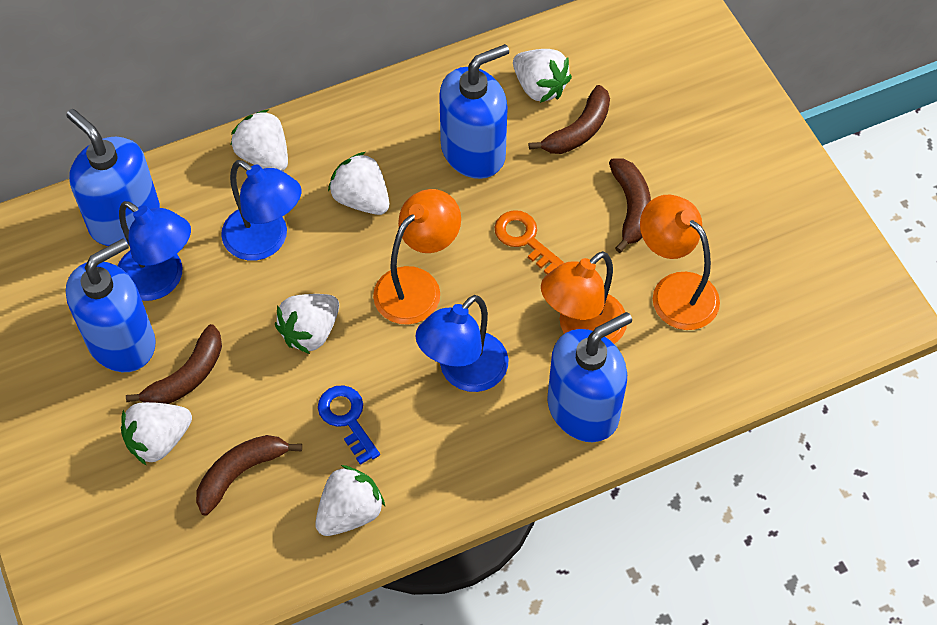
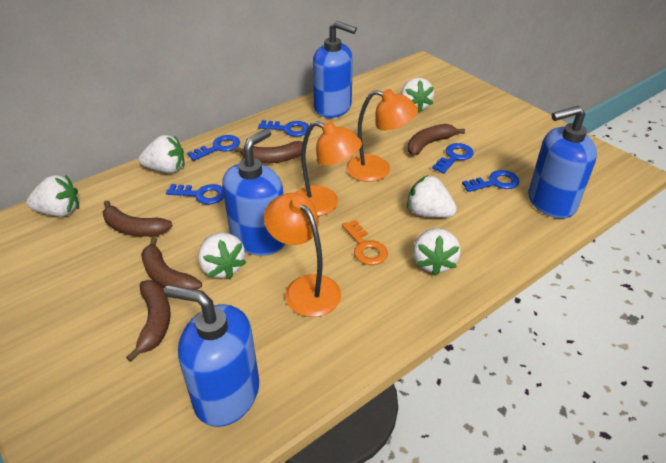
blue key: 1 -> 5
blue lamp: 3 -> 0
brown banana: 4 -> 5

